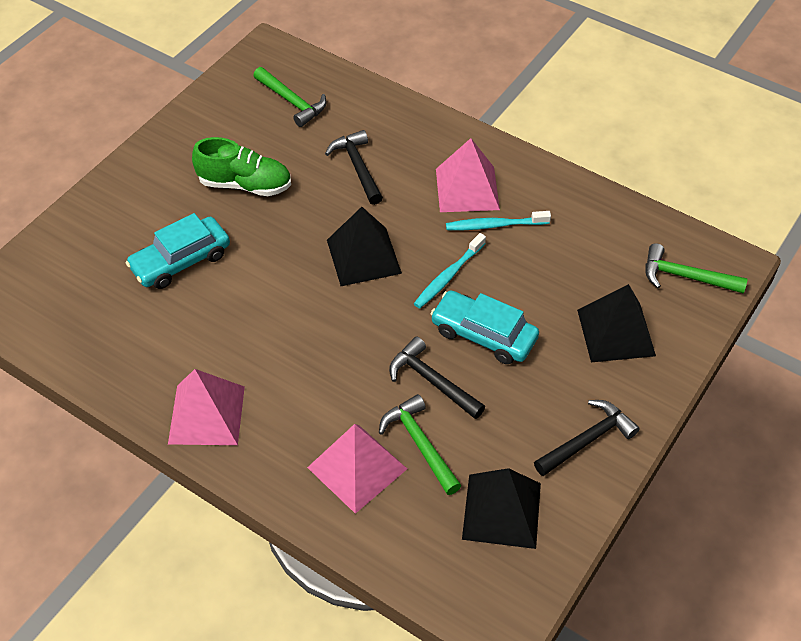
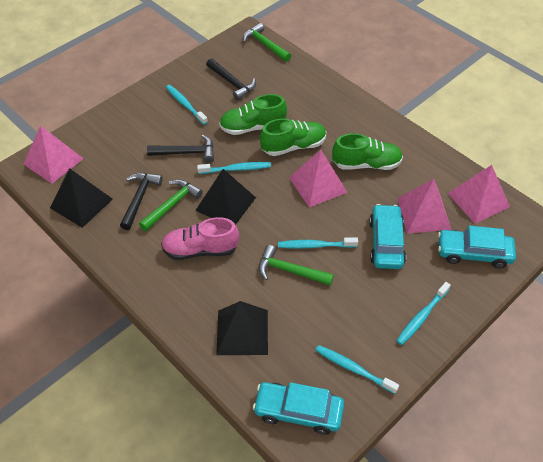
green shoe: 1 -> 3
pink pyramid: 3 -> 4
pink shoe: 0 -> 1
turquoise car: 2 -> 3
turquoise toothbrush: 2 -> 5

